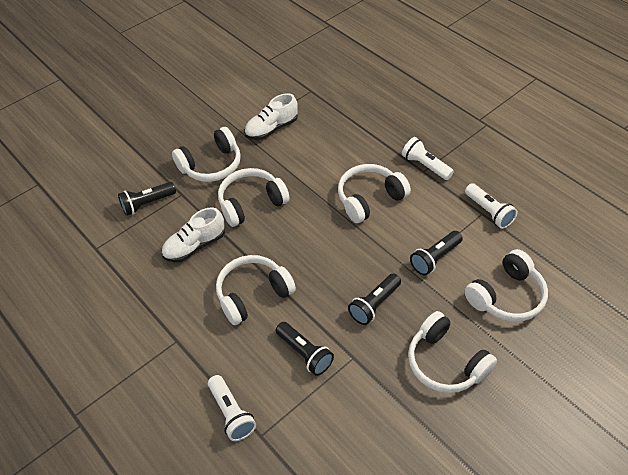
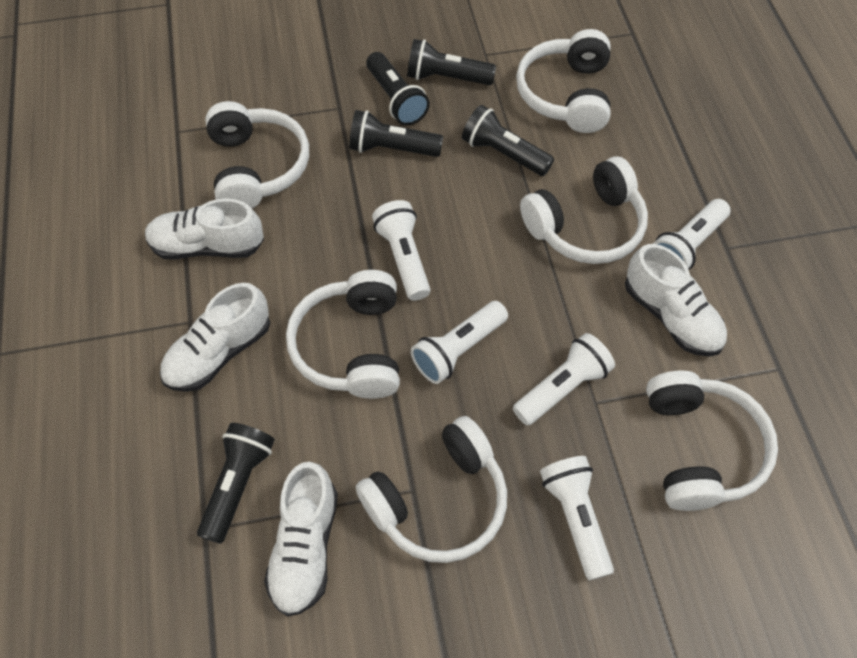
black flashlight: 4 -> 5
white flashlight: 3 -> 5
white shoe: 2 -> 4

